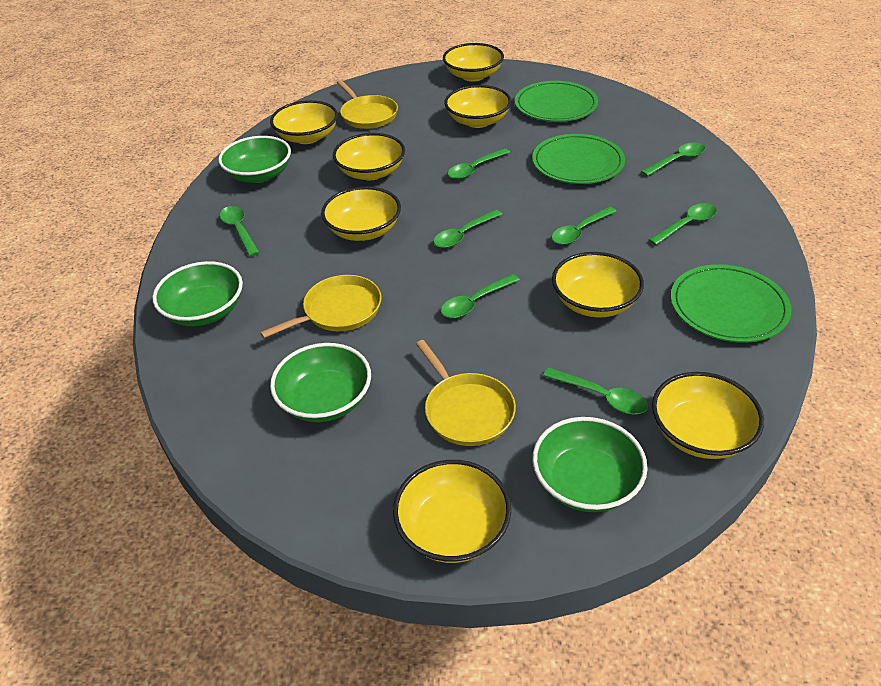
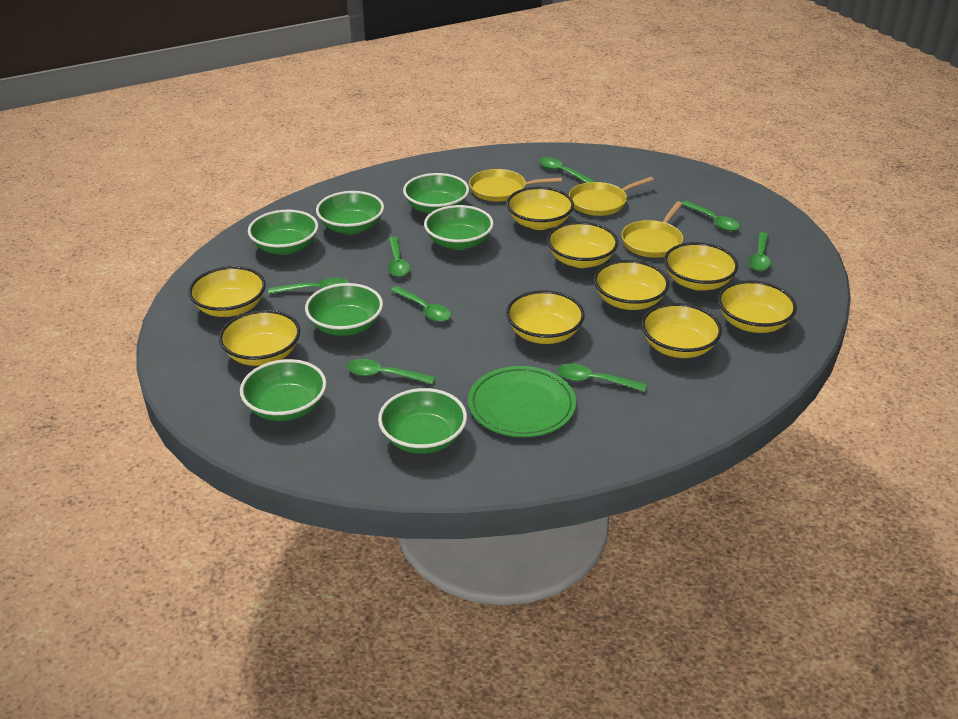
green bowl: 4 -> 7
green plate: 3 -> 1
yellow bowl: 8 -> 9

